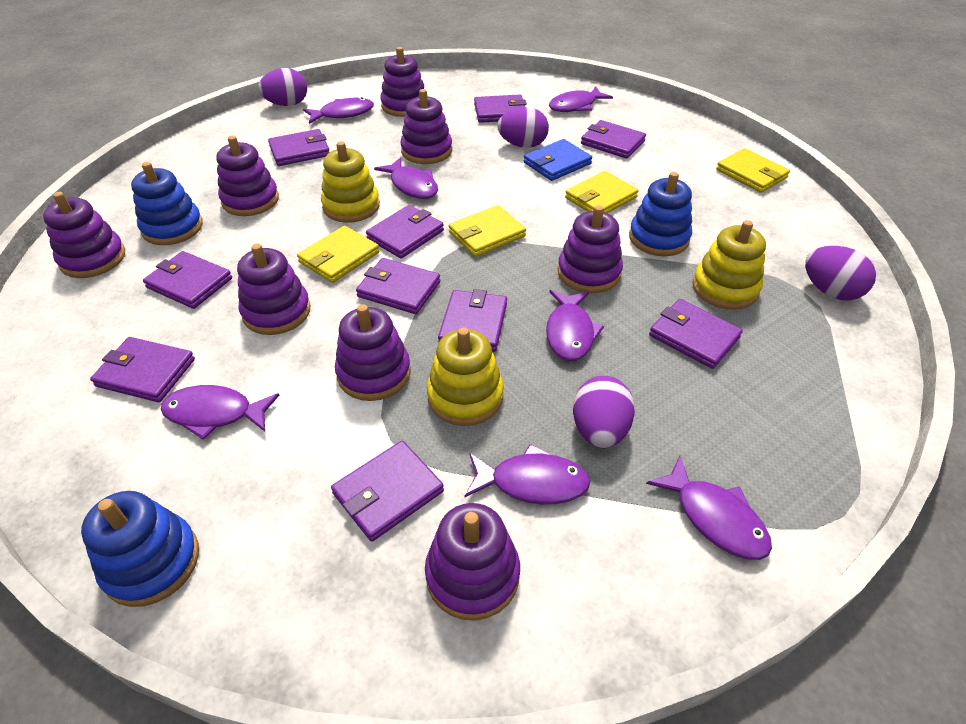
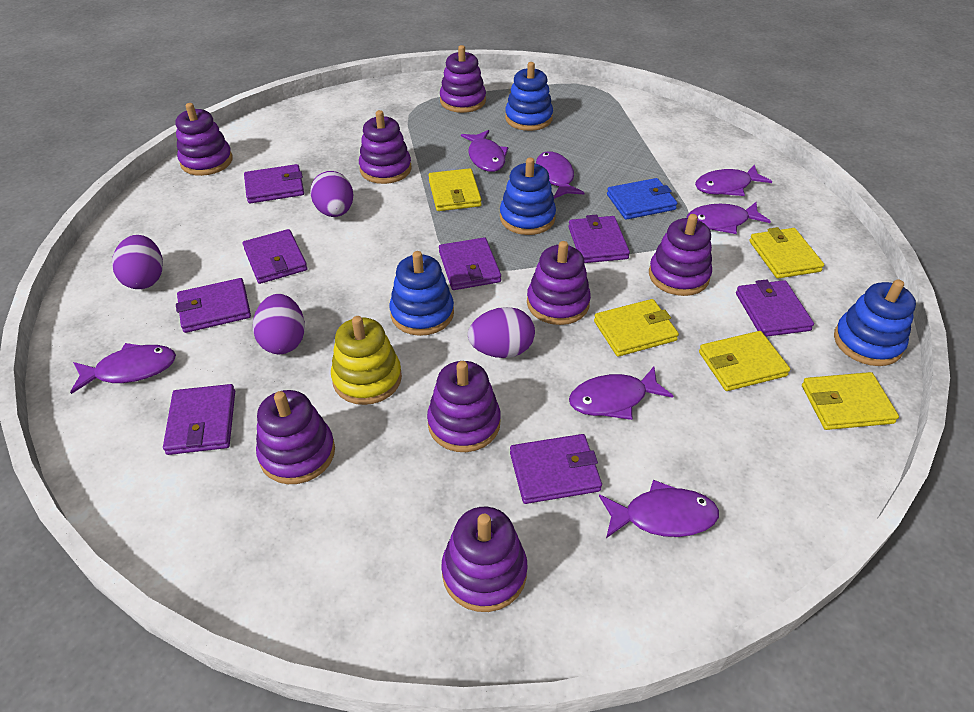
blue stacking toy: 3 -> 4
purple wallet: 10 -> 8
yellow stacking toy: 3 -> 1
yellow wallet: 4 -> 5

